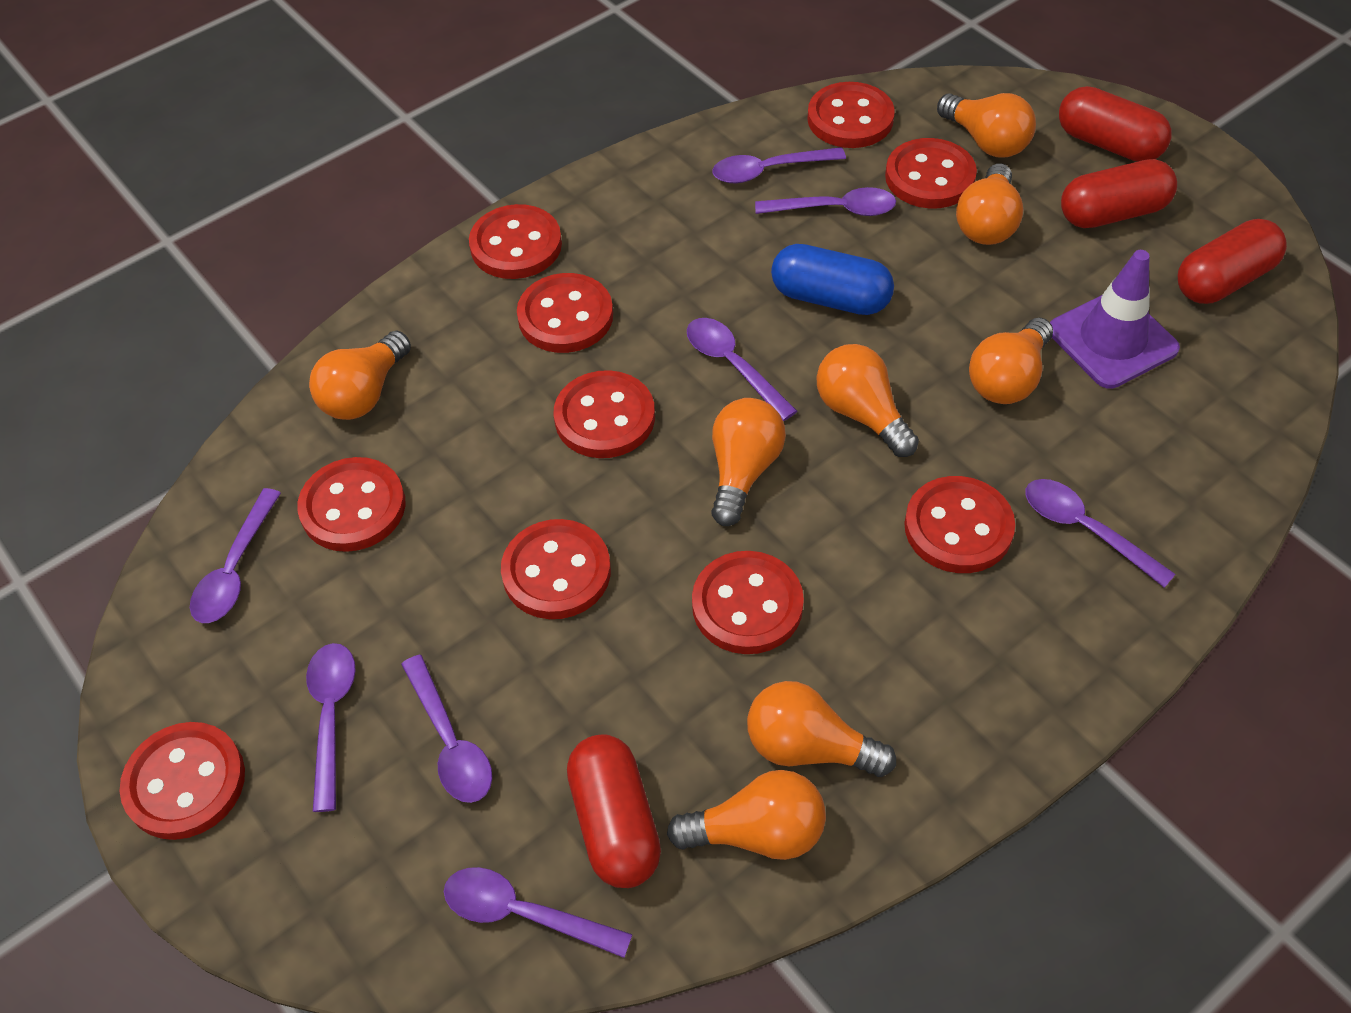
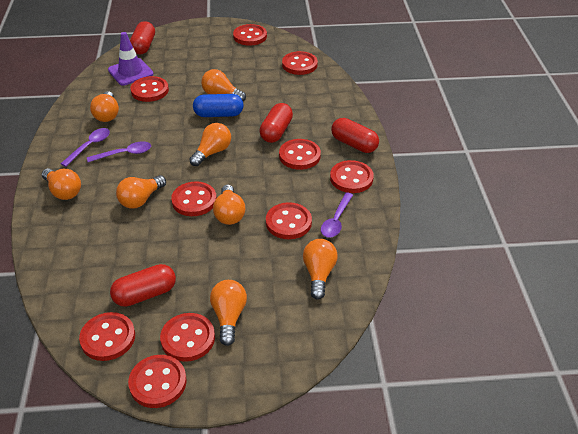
purple spoon: 8 -> 3

